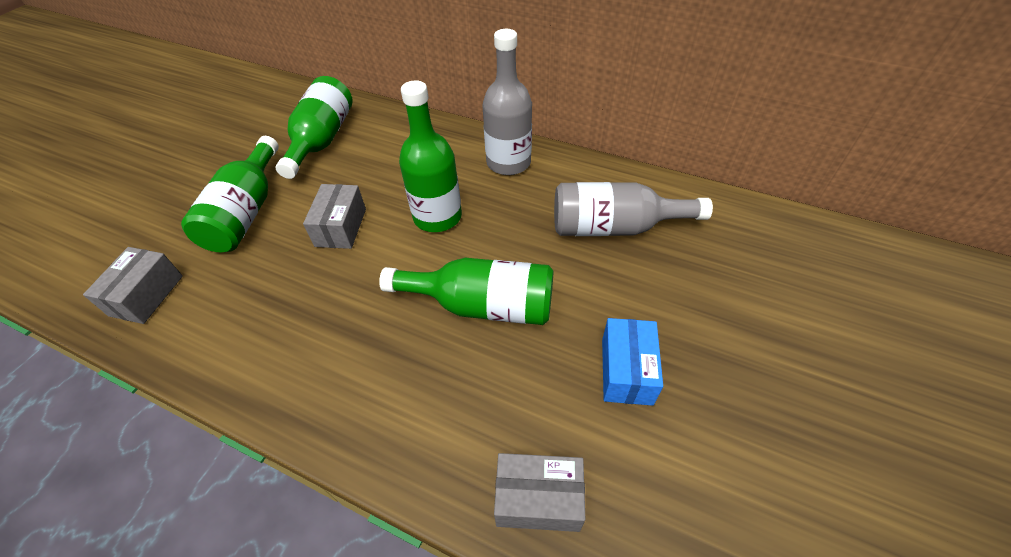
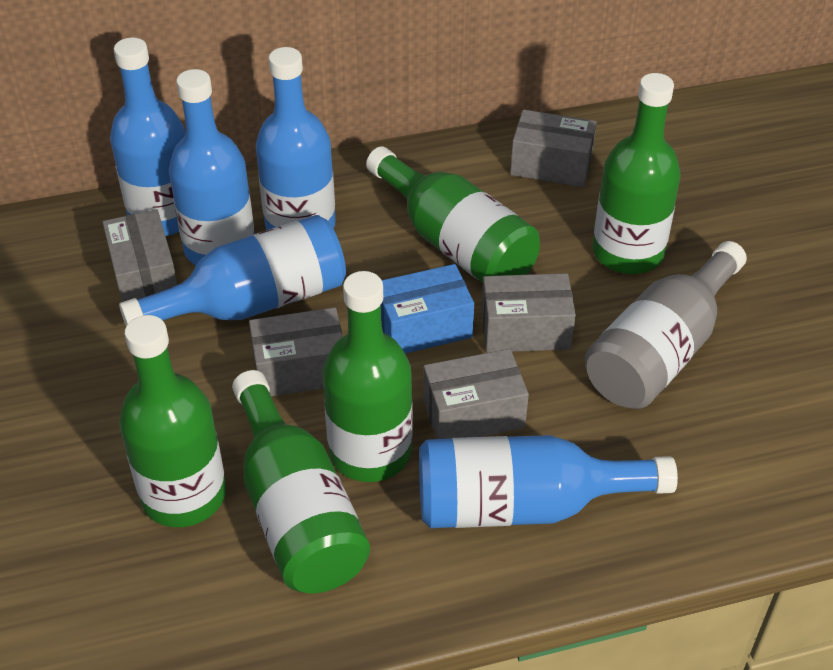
blue bottle: 0 -> 5
green bottle: 4 -> 5
grey bottle: 2 -> 1
grey box: 3 -> 5

